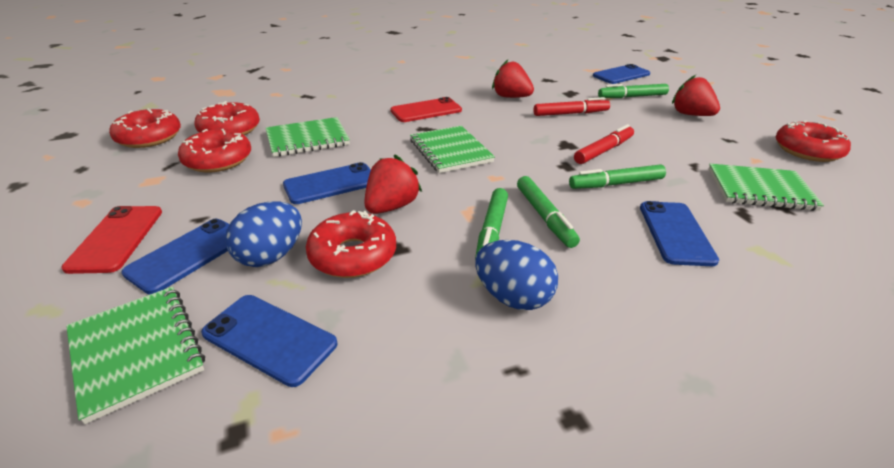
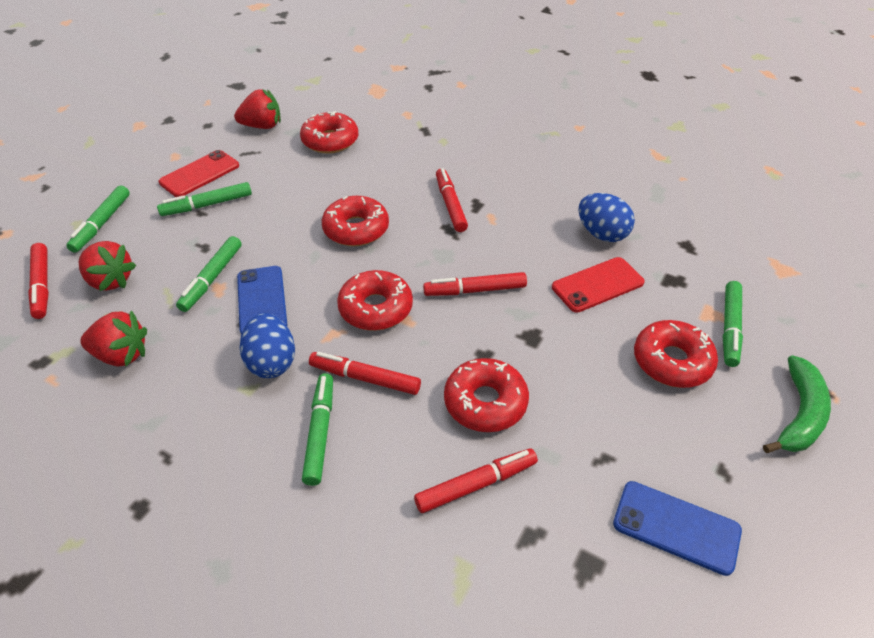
blue phone: 5 -> 2
green banana: 0 -> 1
green marker: 4 -> 5
green notebook: 4 -> 0
red marker: 2 -> 5

